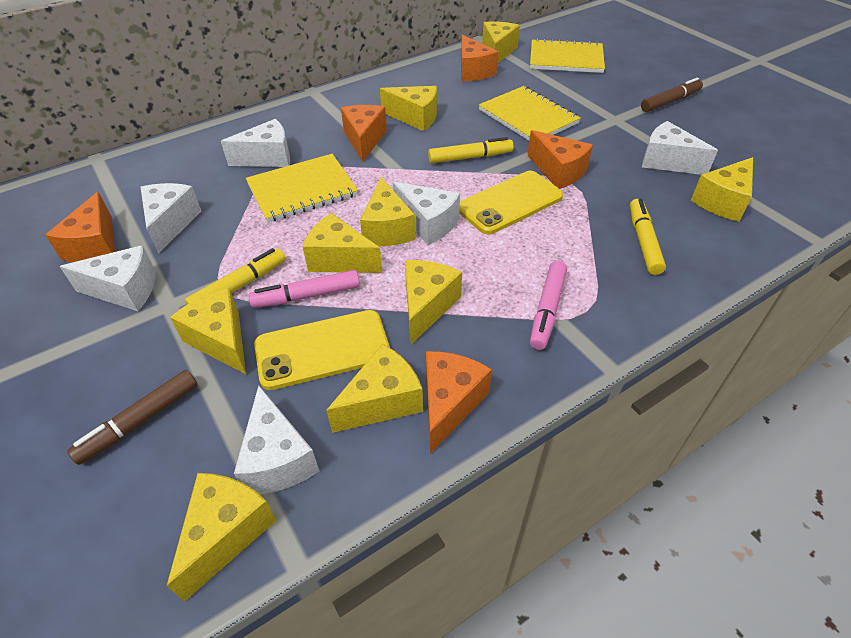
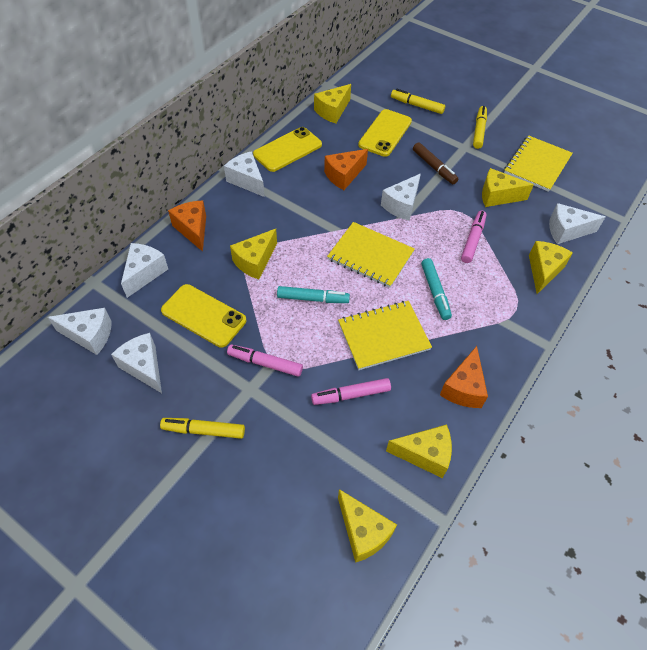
brown marker: 2 -> 1
orange cheese: 5 -> 3
pink marker: 2 -> 3
turquoise marker: 0 -> 2
yellow cheese: 9 -> 6
yellow phone: 2 -> 3

